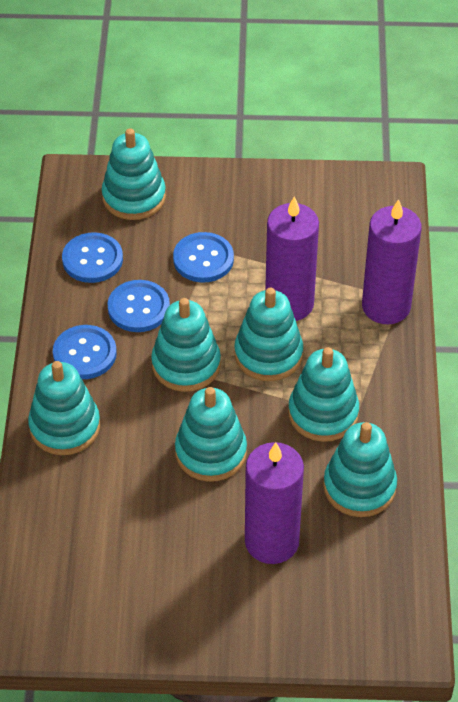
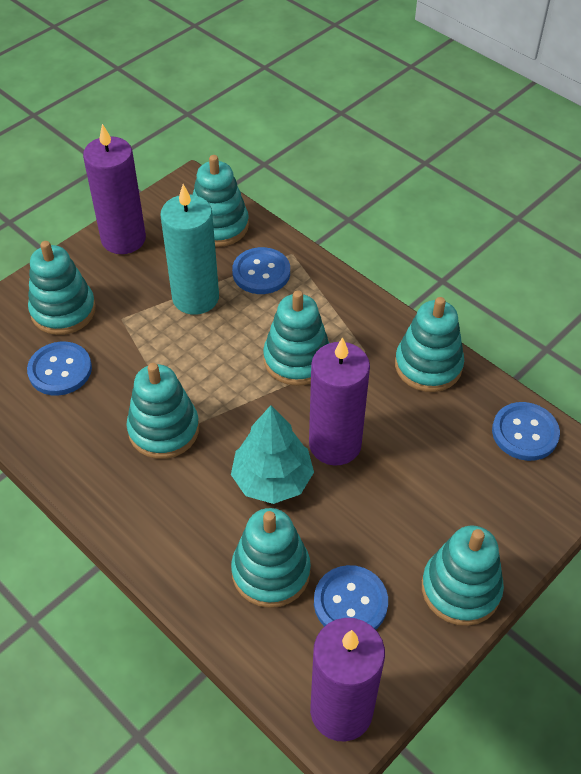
turquoise candle: 0 -> 1
turquoise tree: 0 -> 1

